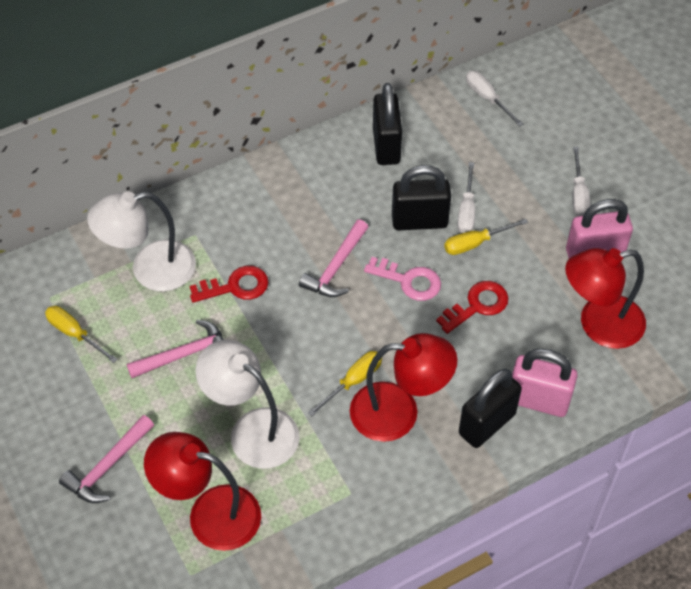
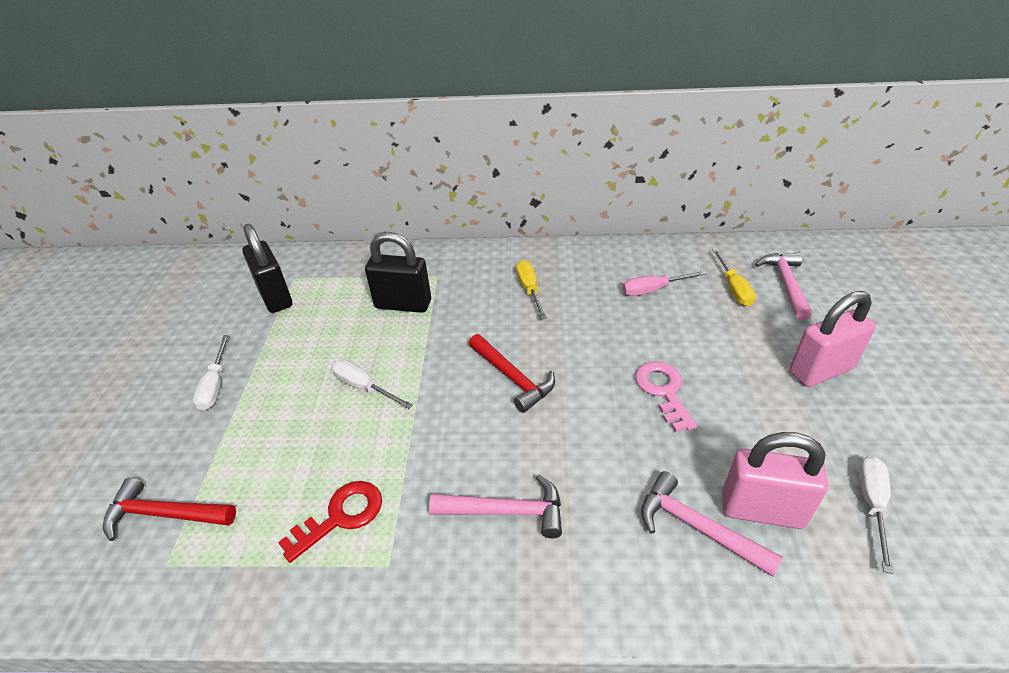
black padlock: 3 -> 2
pink screwdriver: 0 -> 1
red hammer: 0 -> 2
red key: 2 -> 1
red lamp: 3 -> 0
white lamp: 2 -> 0
yellow screwdriver: 3 -> 2

